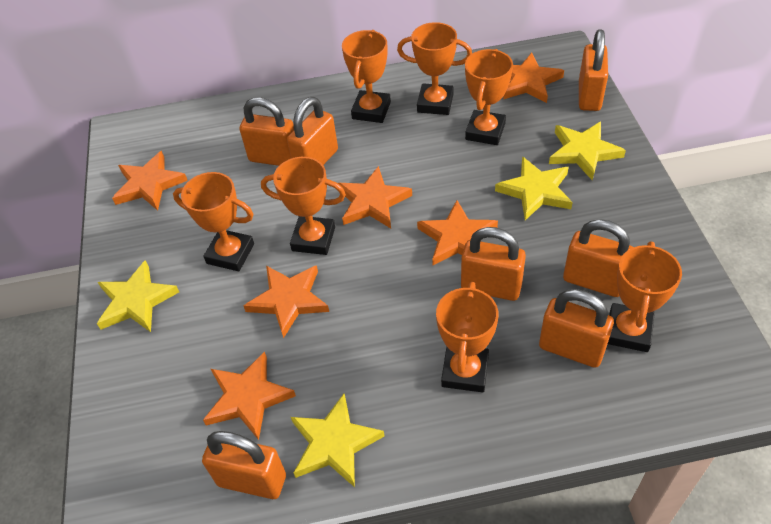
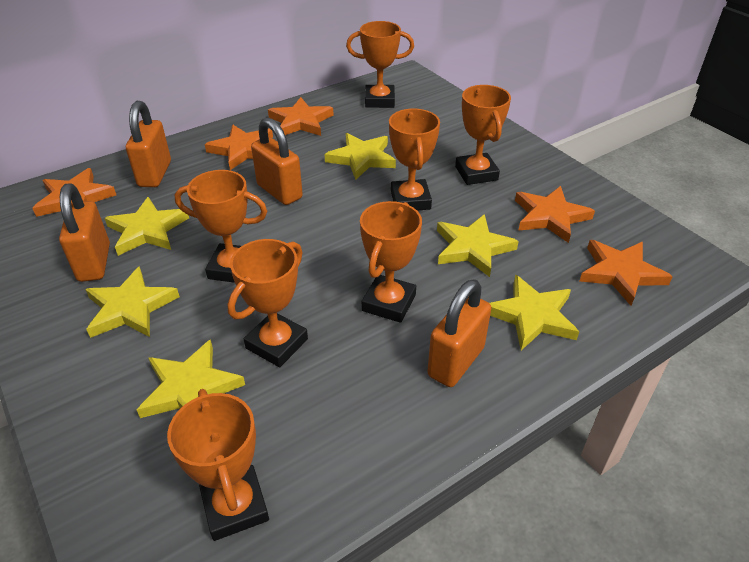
orange padlock: 7 -> 4
orange star: 6 -> 5
yellow star: 4 -> 6

